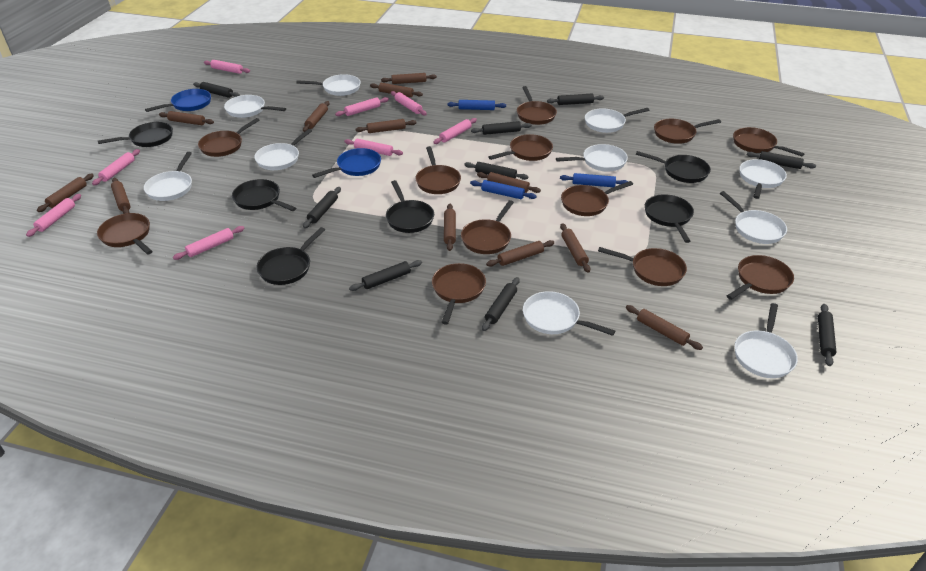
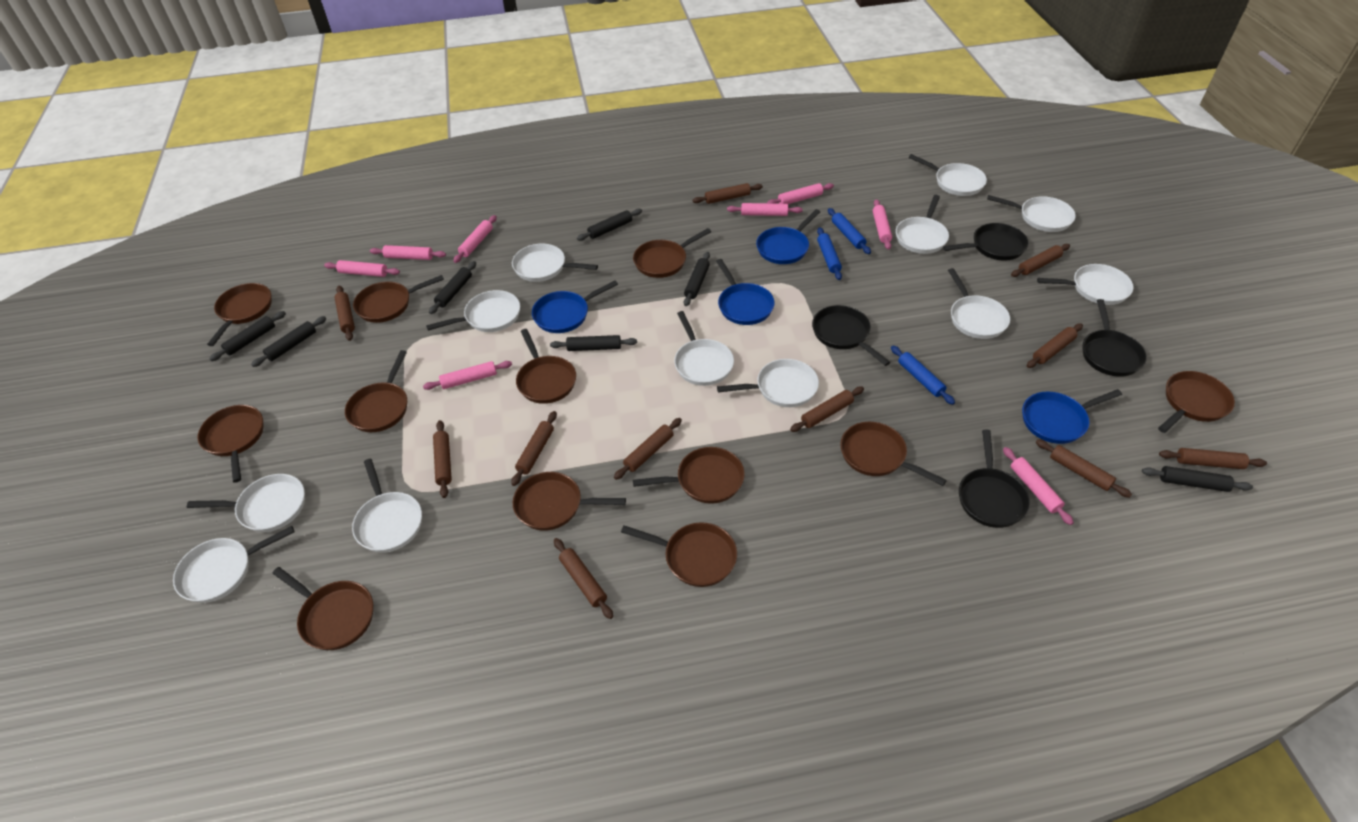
black pan: 6 -> 4
black rolling pin: 9 -> 7
blue pan: 2 -> 4
brown rolling pin: 12 -> 11
white pan: 10 -> 12

